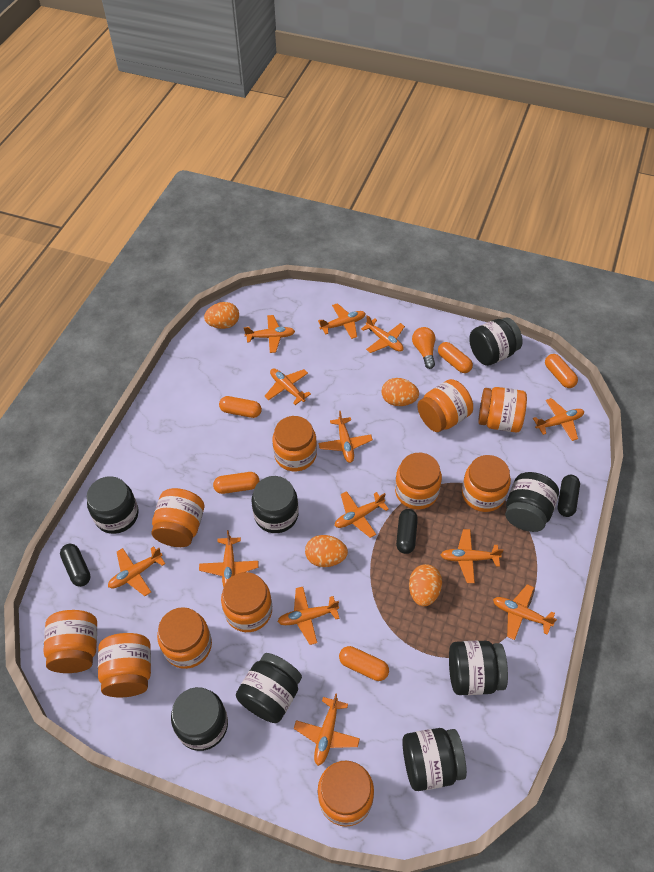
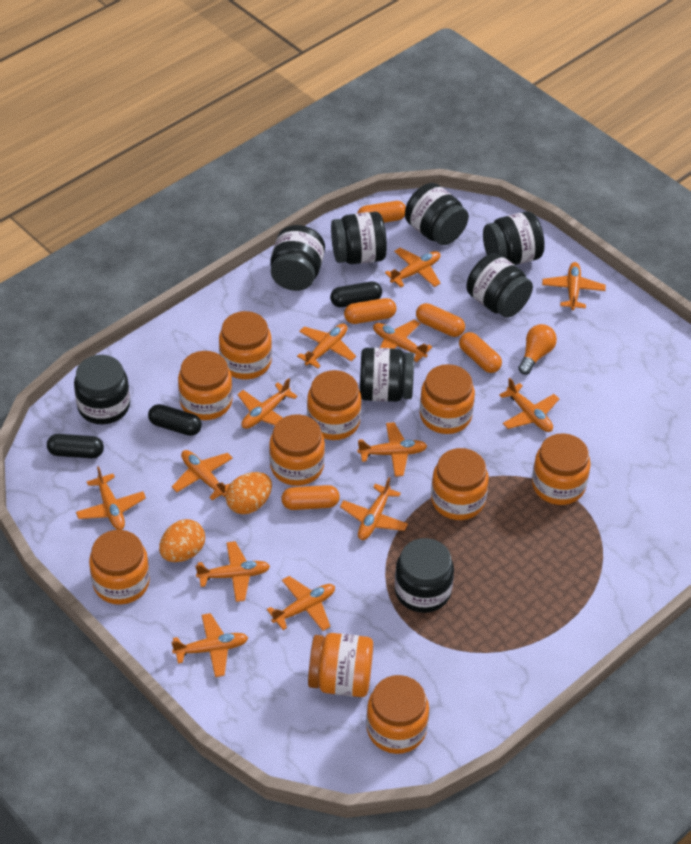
orange egg: 4 -> 2
orange jar: 11 -> 10

